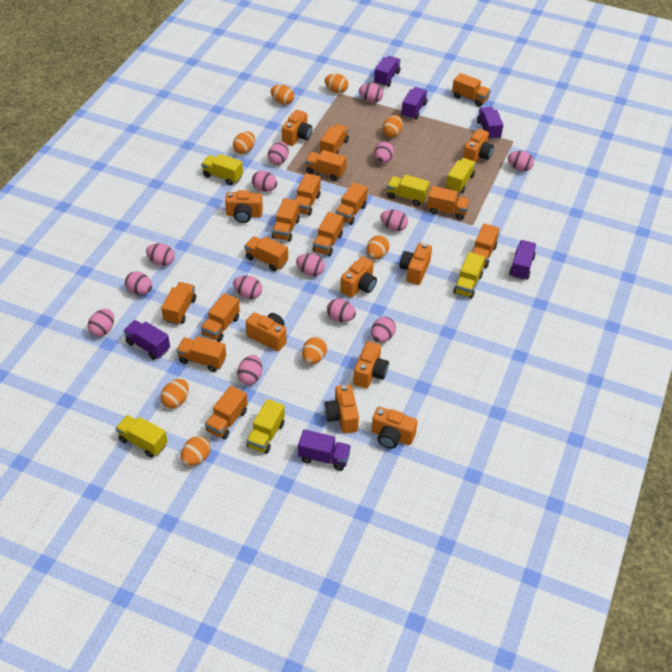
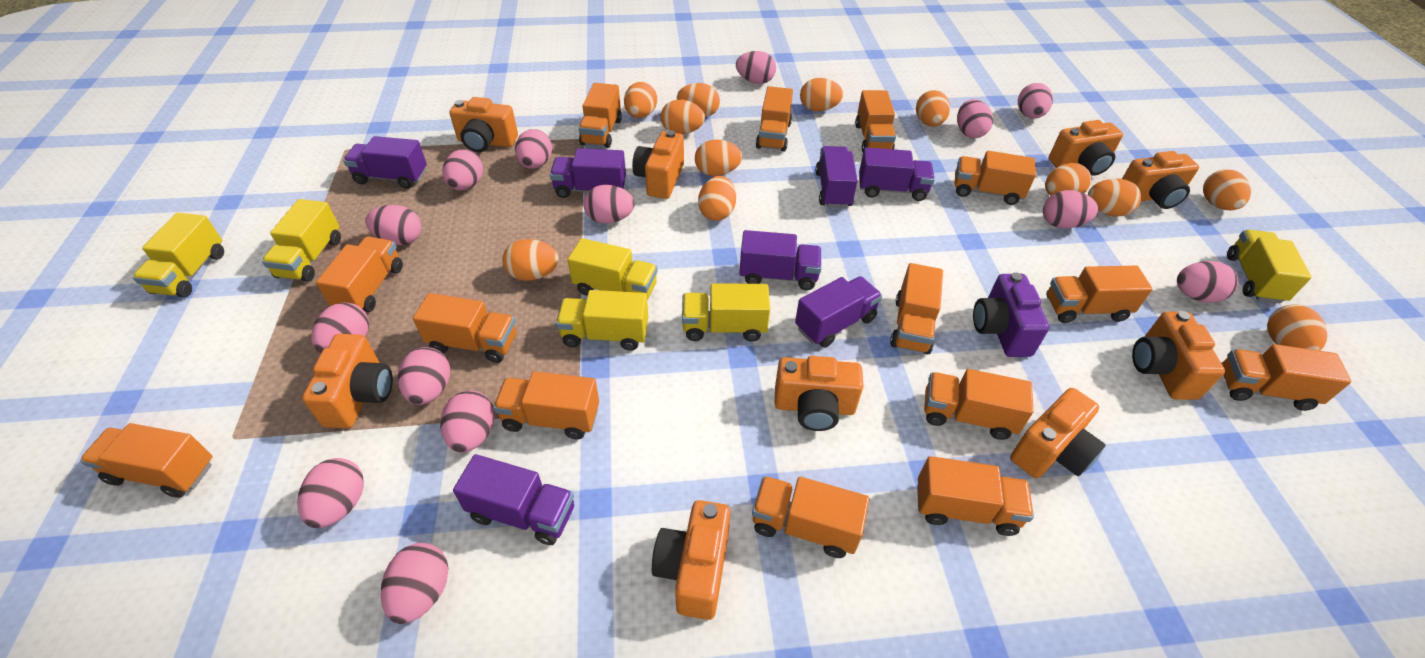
orange egg: 8 -> 12
purple camera: 0 -> 1
purple truck: 6 -> 7

